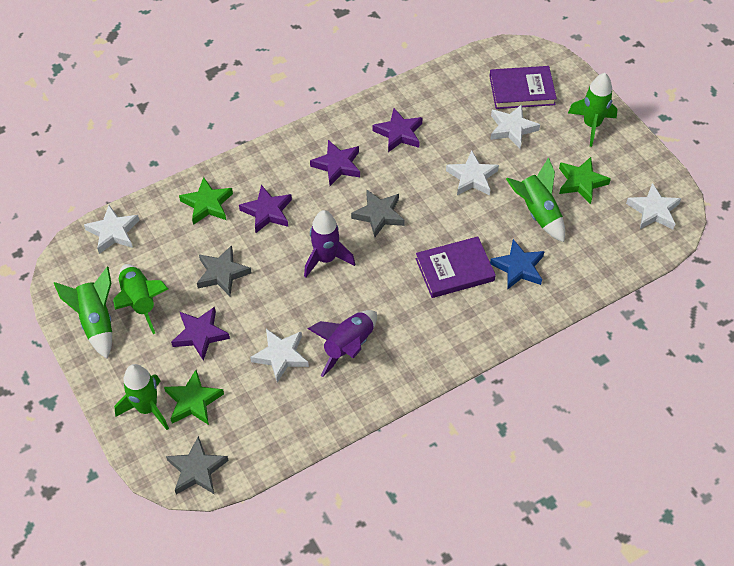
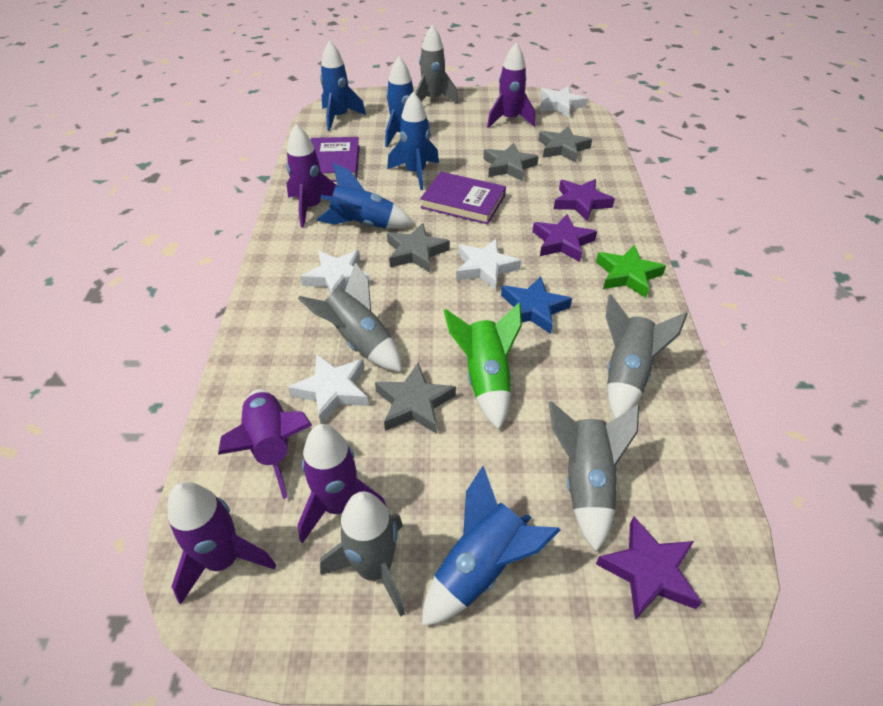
blue rocket: 0 -> 5
green rocket: 5 -> 1
green star: 3 -> 1
grey rocket: 0 -> 5
grey star: 3 -> 4
purple rocket: 2 -> 5
purple star: 4 -> 3
white star: 5 -> 4

